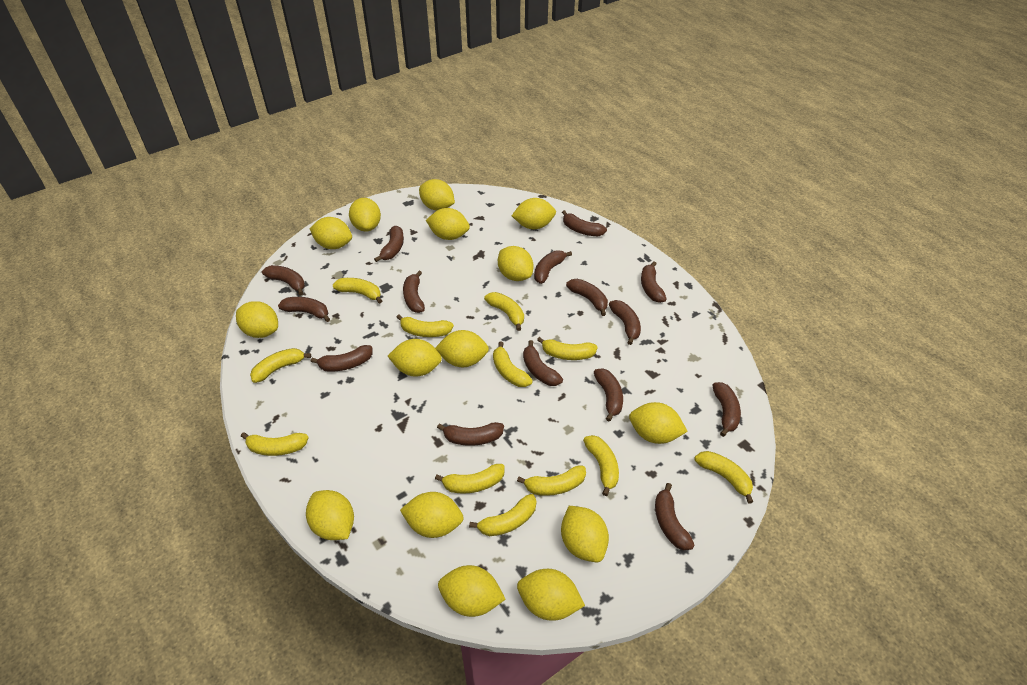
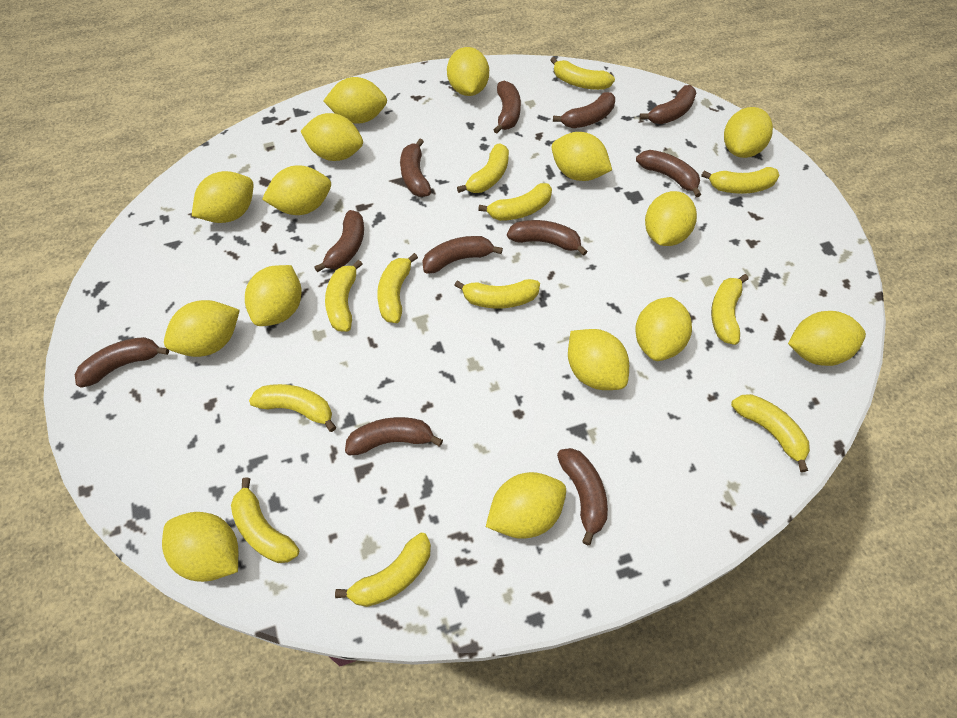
brown banana: 15 -> 11

